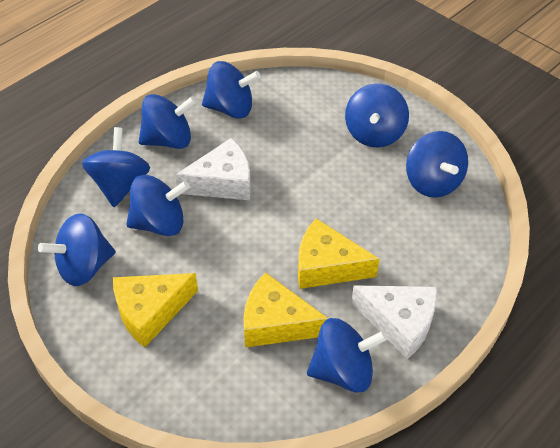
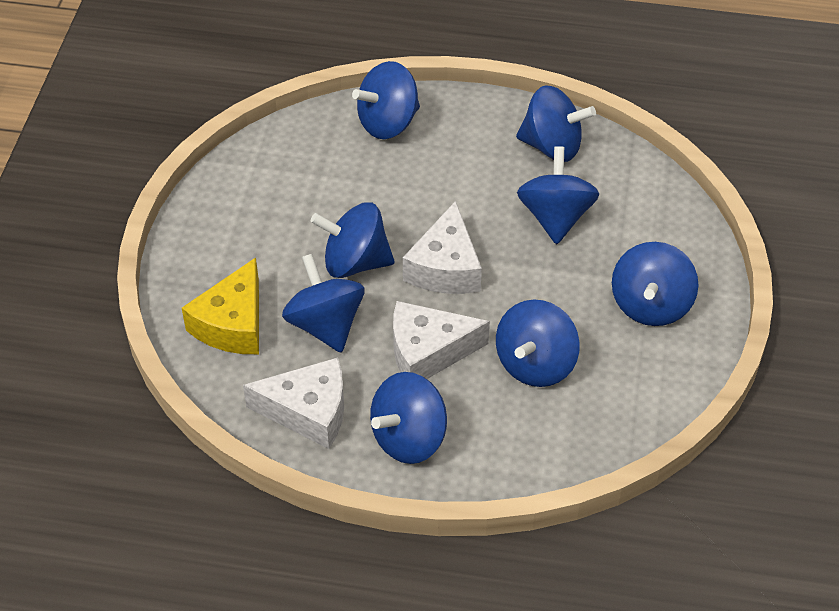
white cheese: 2 -> 3
yellow cheese: 3 -> 1

